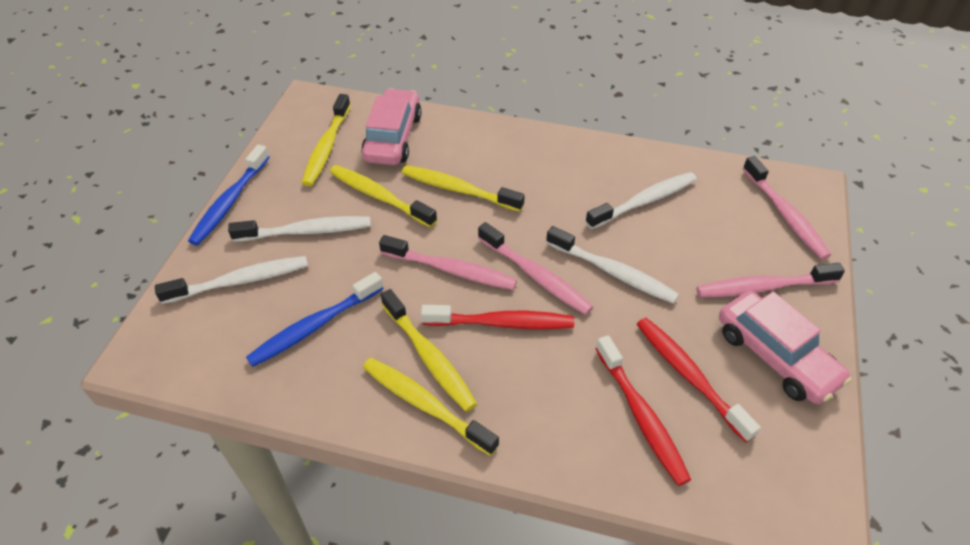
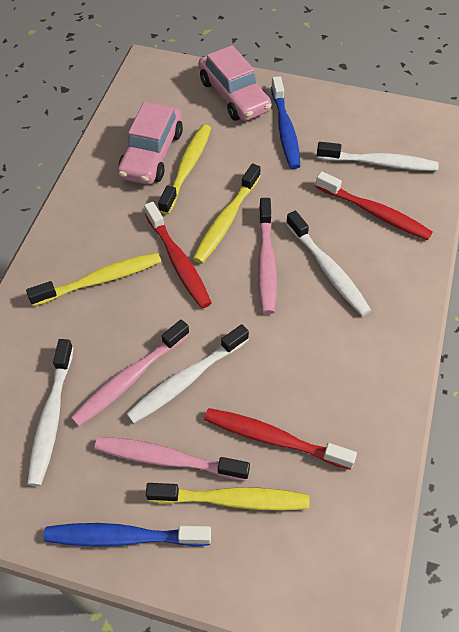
pink toothbrush: 4 -> 3
yellow toothbrush: 5 -> 4

